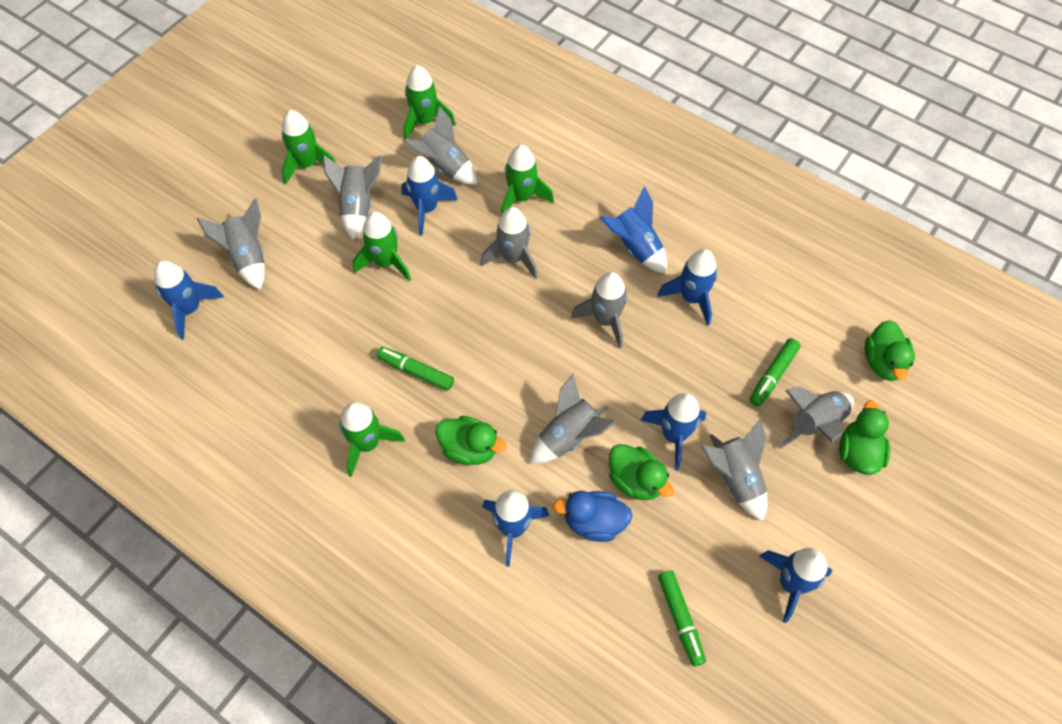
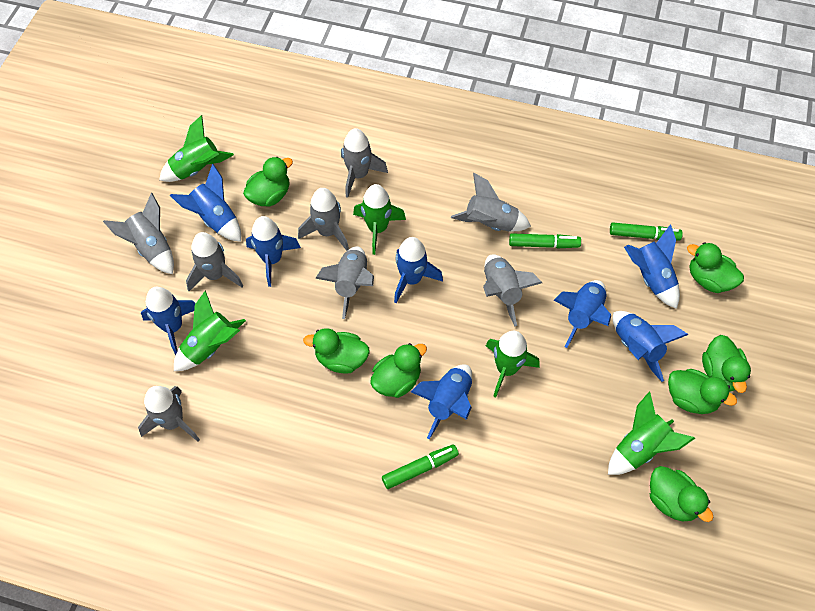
blue duck: 1 -> 0
blue rocket: 7 -> 8
green duck: 4 -> 7

